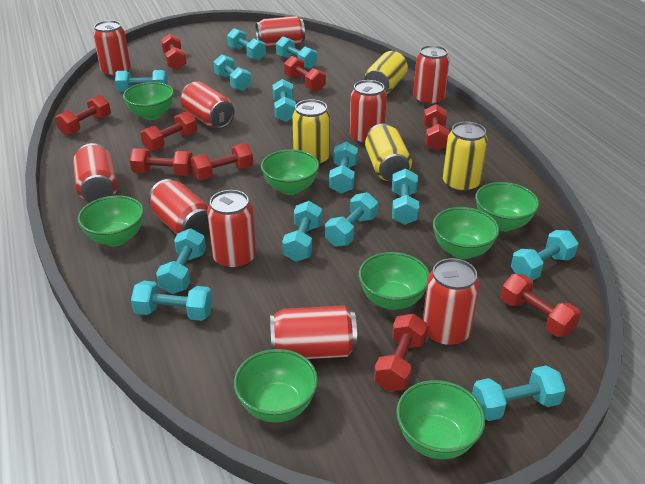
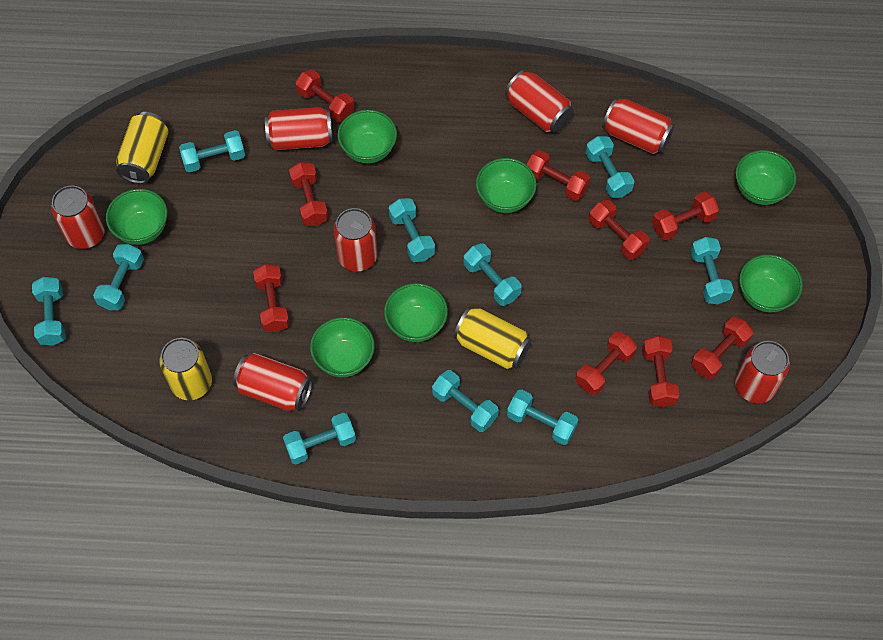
green bowl: 8 -> 7
red can: 10 -> 7
turquoise dumbbell: 13 -> 10
yellow can: 4 -> 3

